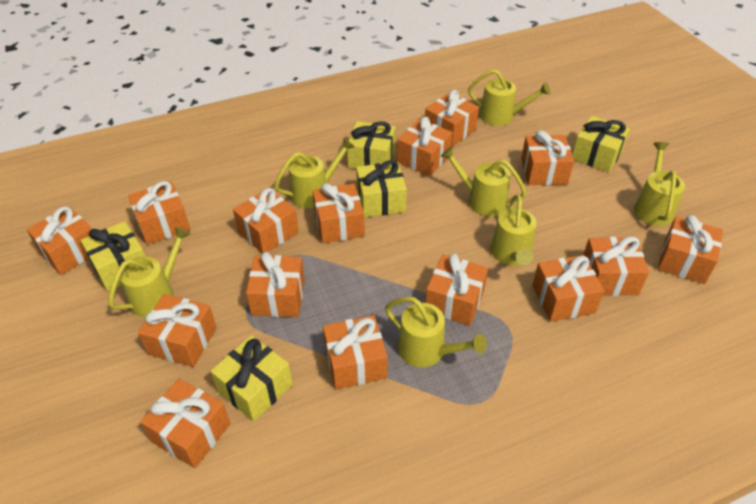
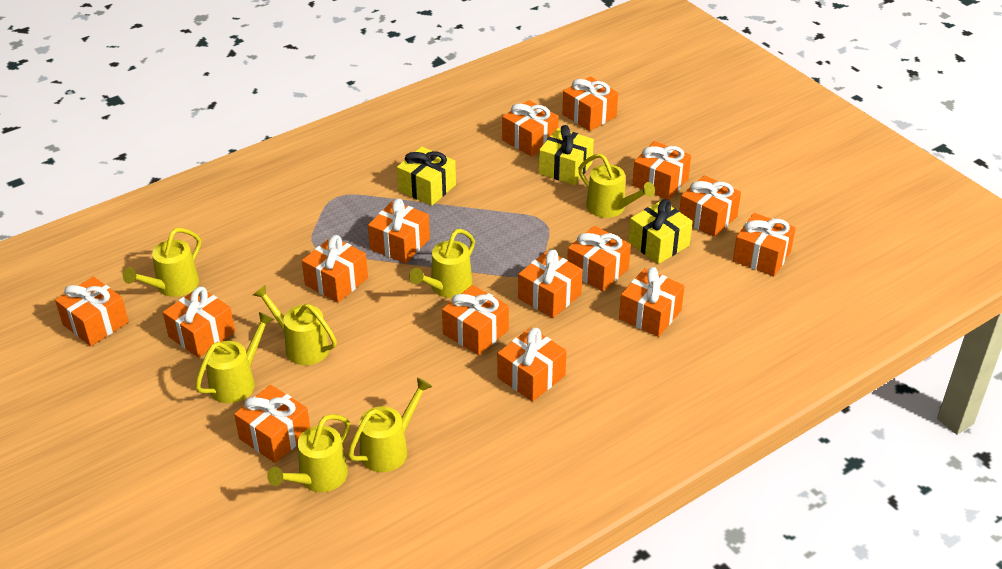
yellow gift: 5 -> 3

